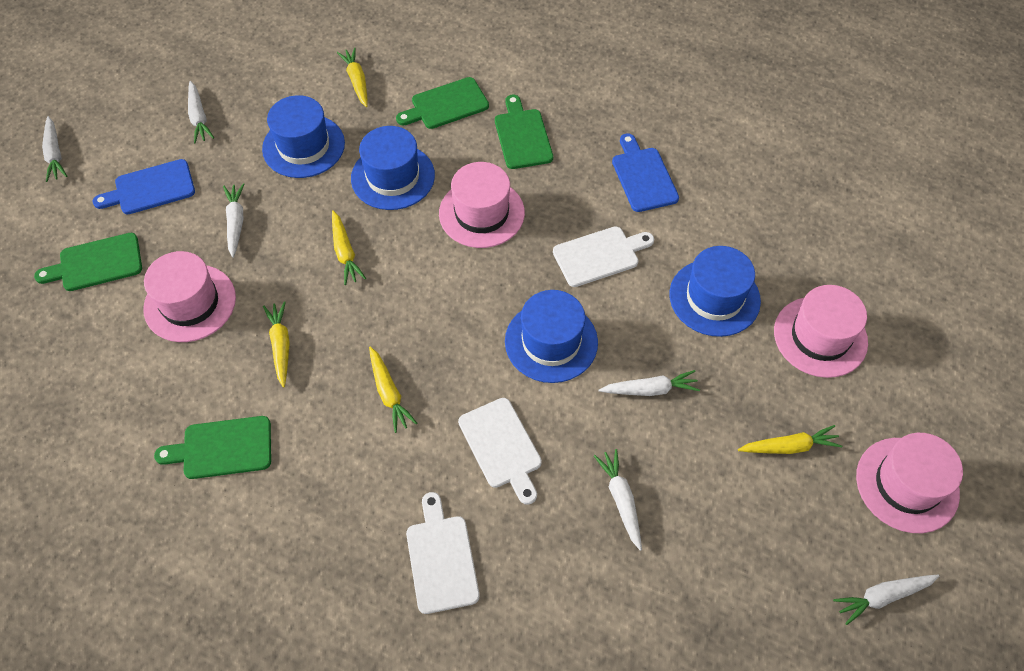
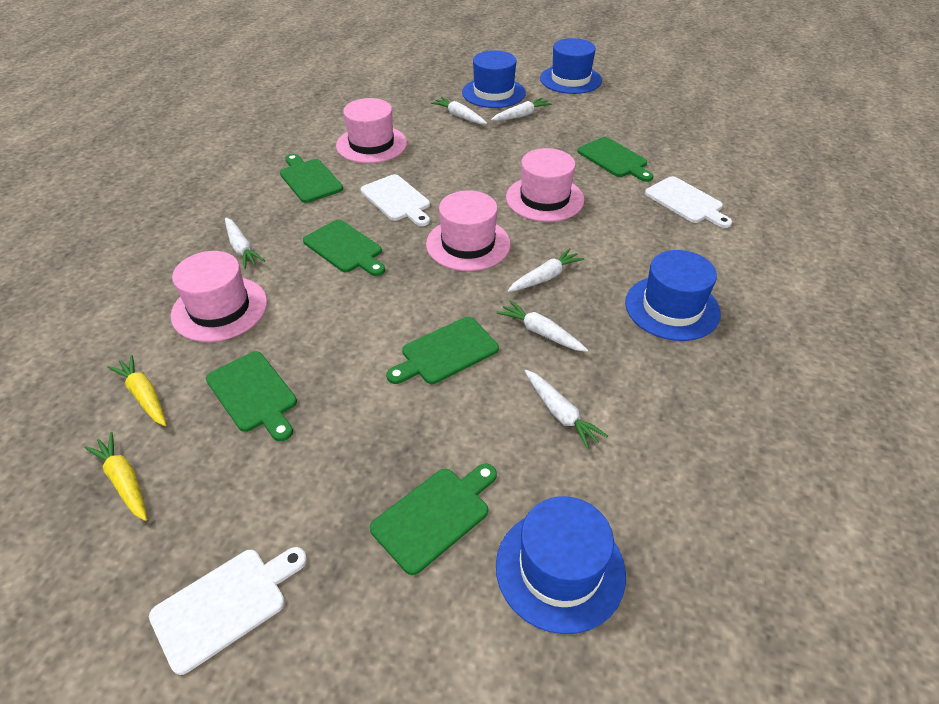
blue cutting board: 2 -> 0
green cutting board: 4 -> 6
yellow carrot: 5 -> 2

